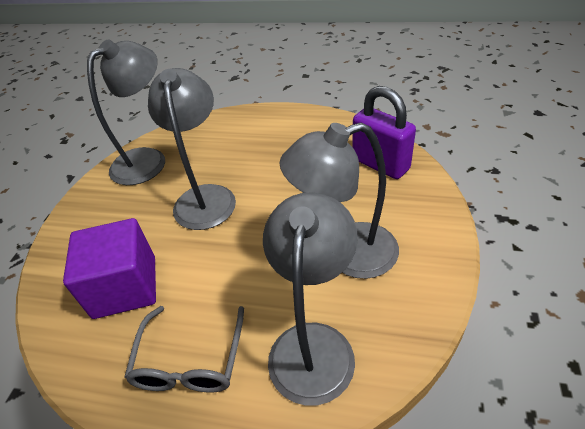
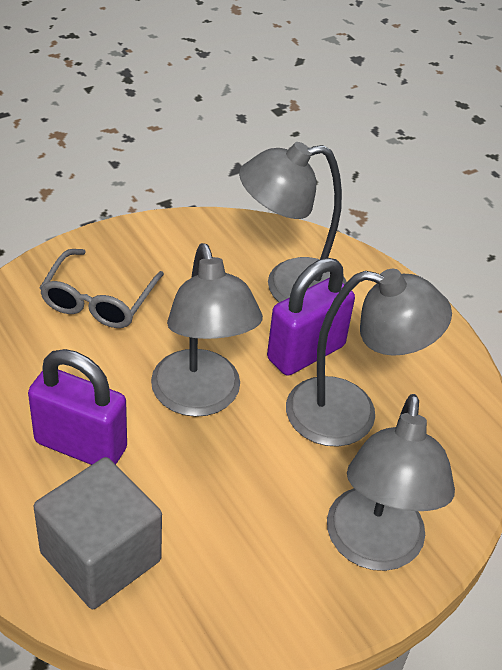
grey cube: 0 -> 1
purple cube: 1 -> 0
purple padlock: 1 -> 2

